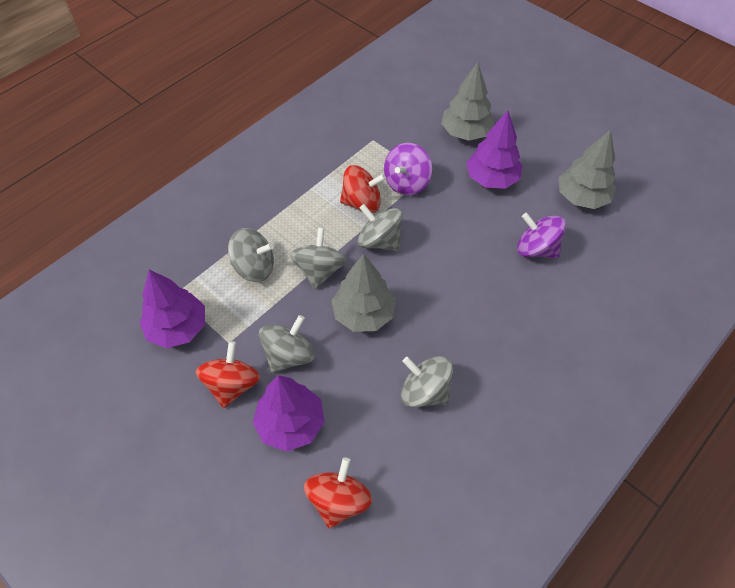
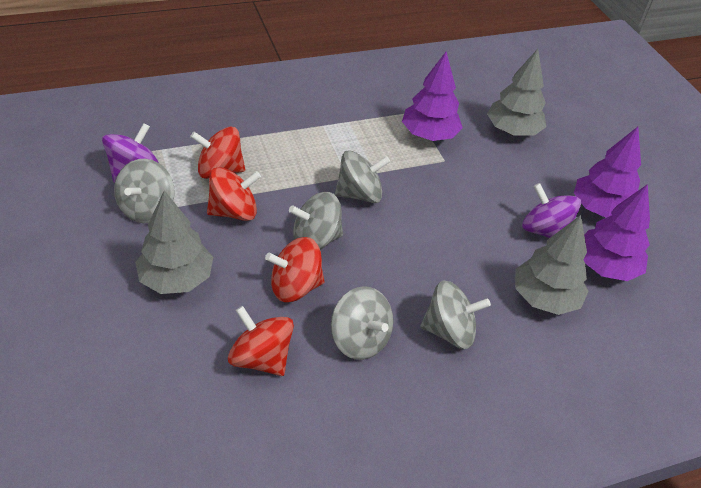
red spinning top: 3 -> 4

